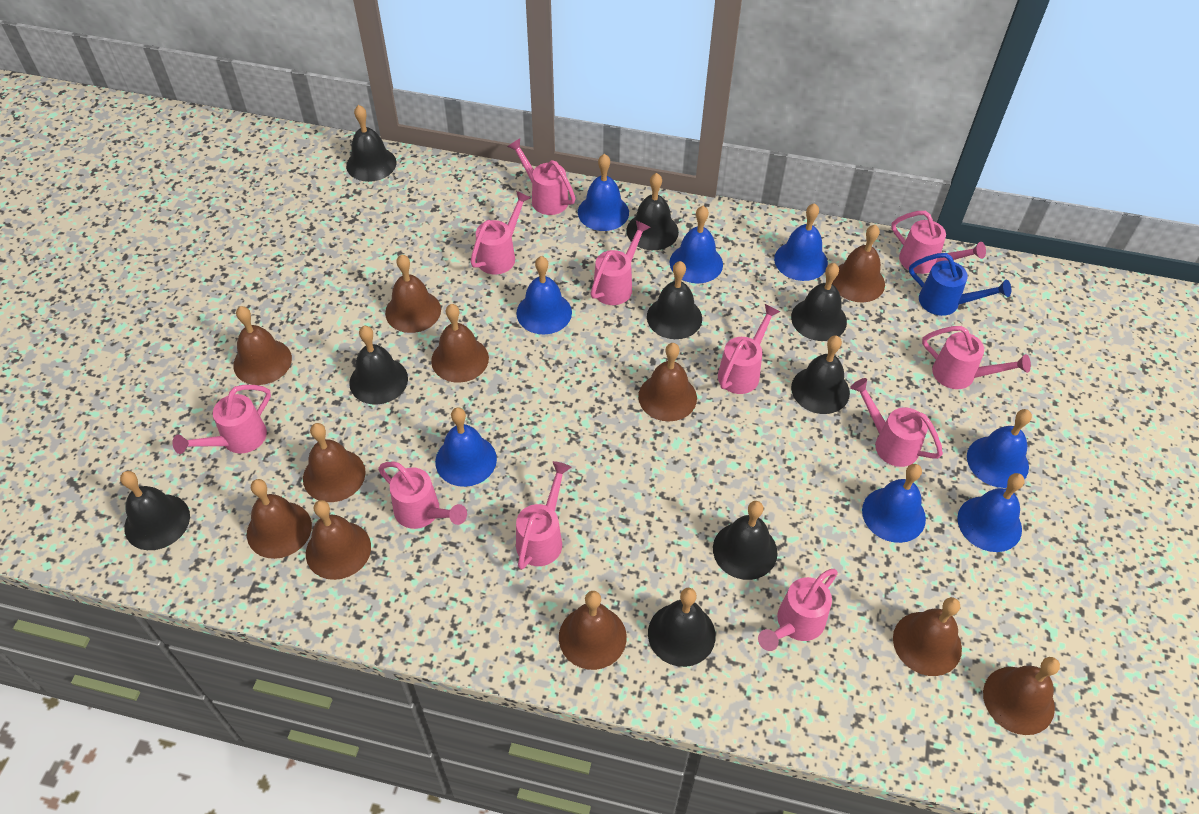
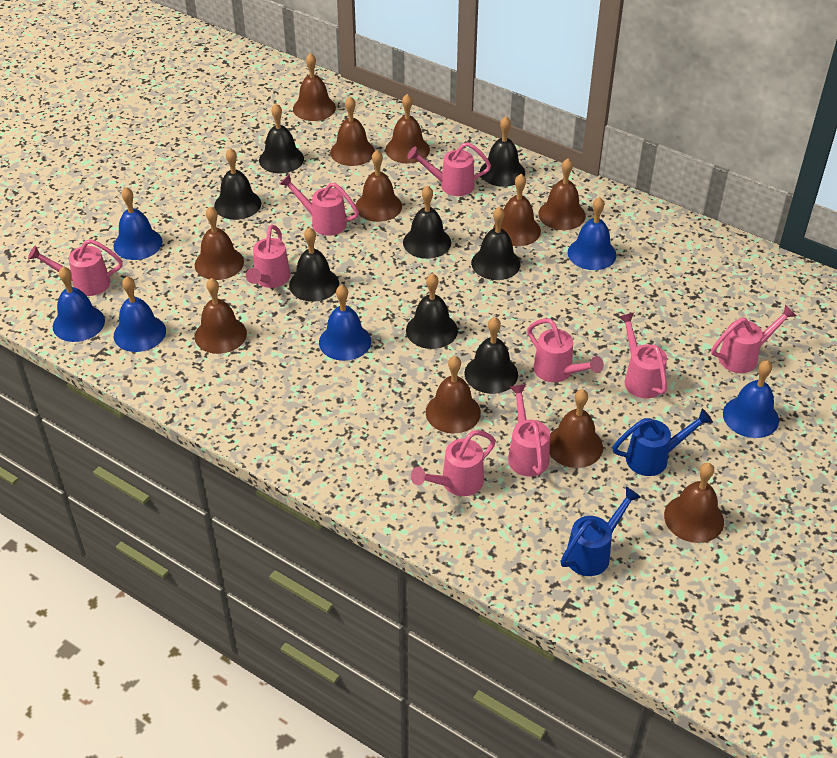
black bell: 9 -> 8
blue bell: 8 -> 6
blue watering can: 1 -> 2
pink watering can: 11 -> 9

